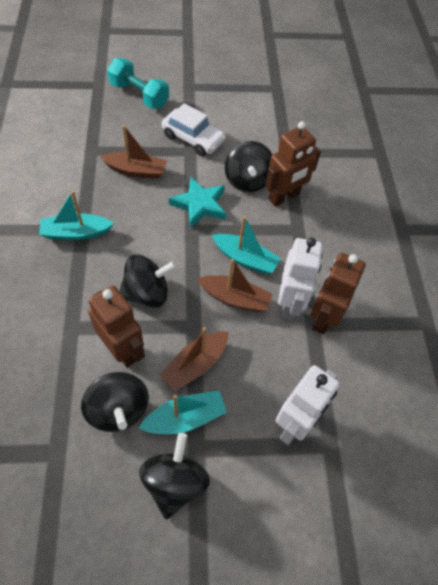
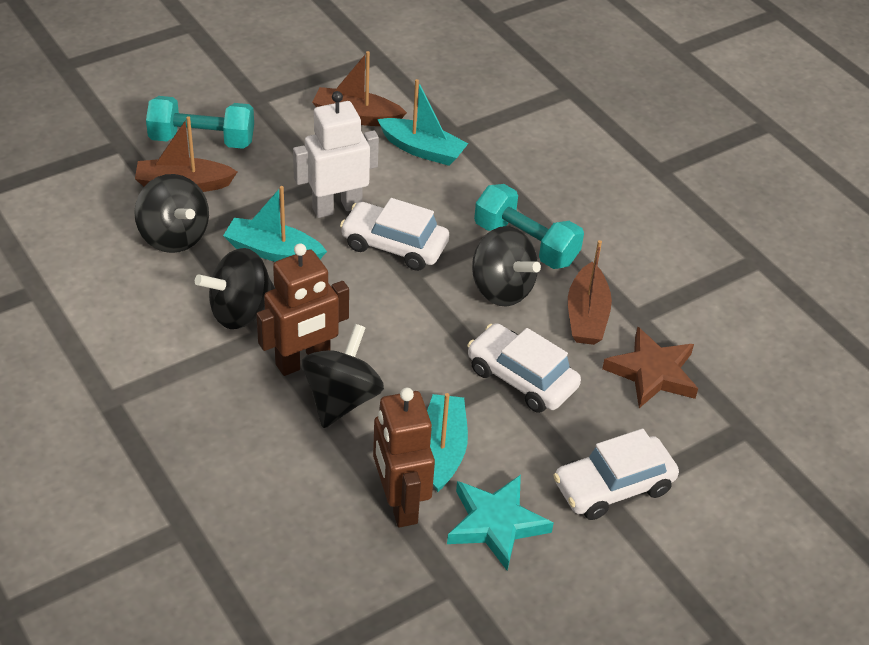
brown robot: 3 -> 2
brown star: 0 -> 1
turquoise dumbbell: 1 -> 2
white car: 1 -> 3
white robot: 2 -> 1

